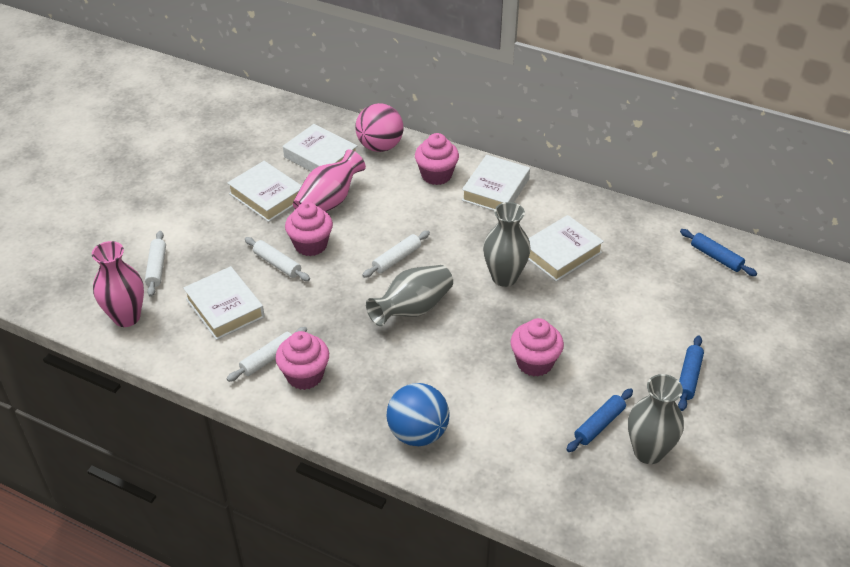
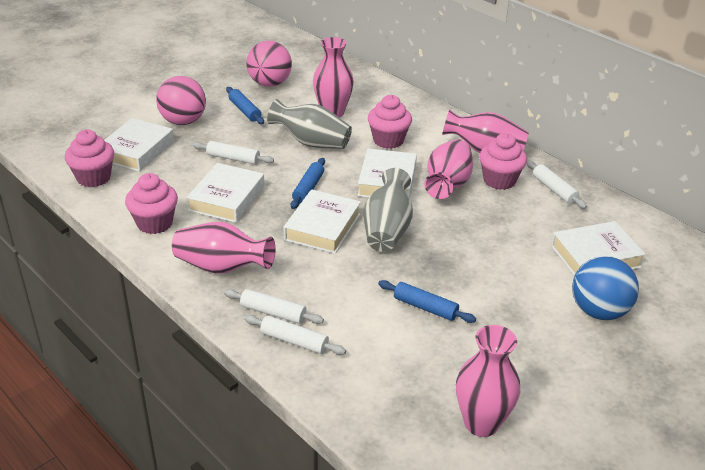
grey vase: 3 -> 2
pink ball: 1 -> 2
pink vase: 2 -> 5

